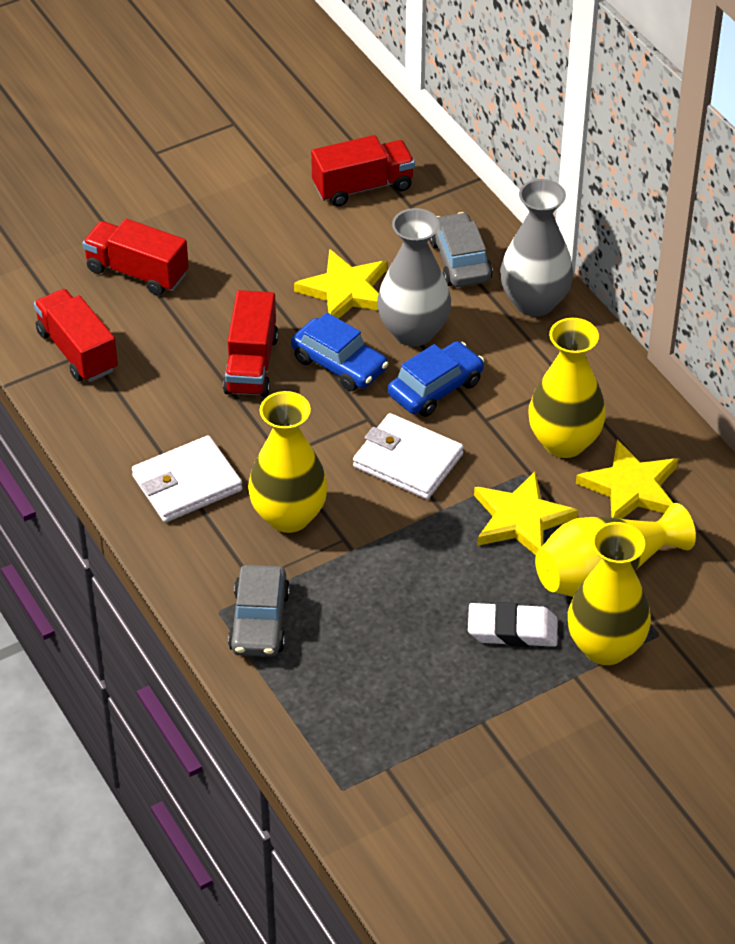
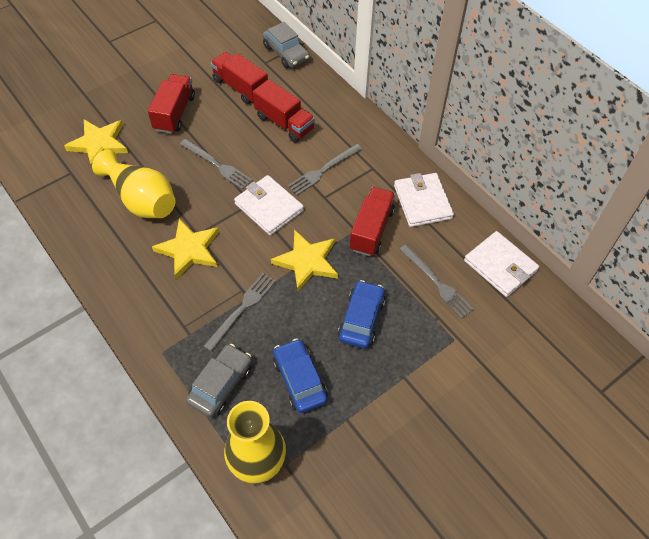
grey fork: 0 -> 4
grey vase: 2 -> 0
white eraser: 1 -> 0
white wallet: 2 -> 3
yellow vase: 4 -> 2

